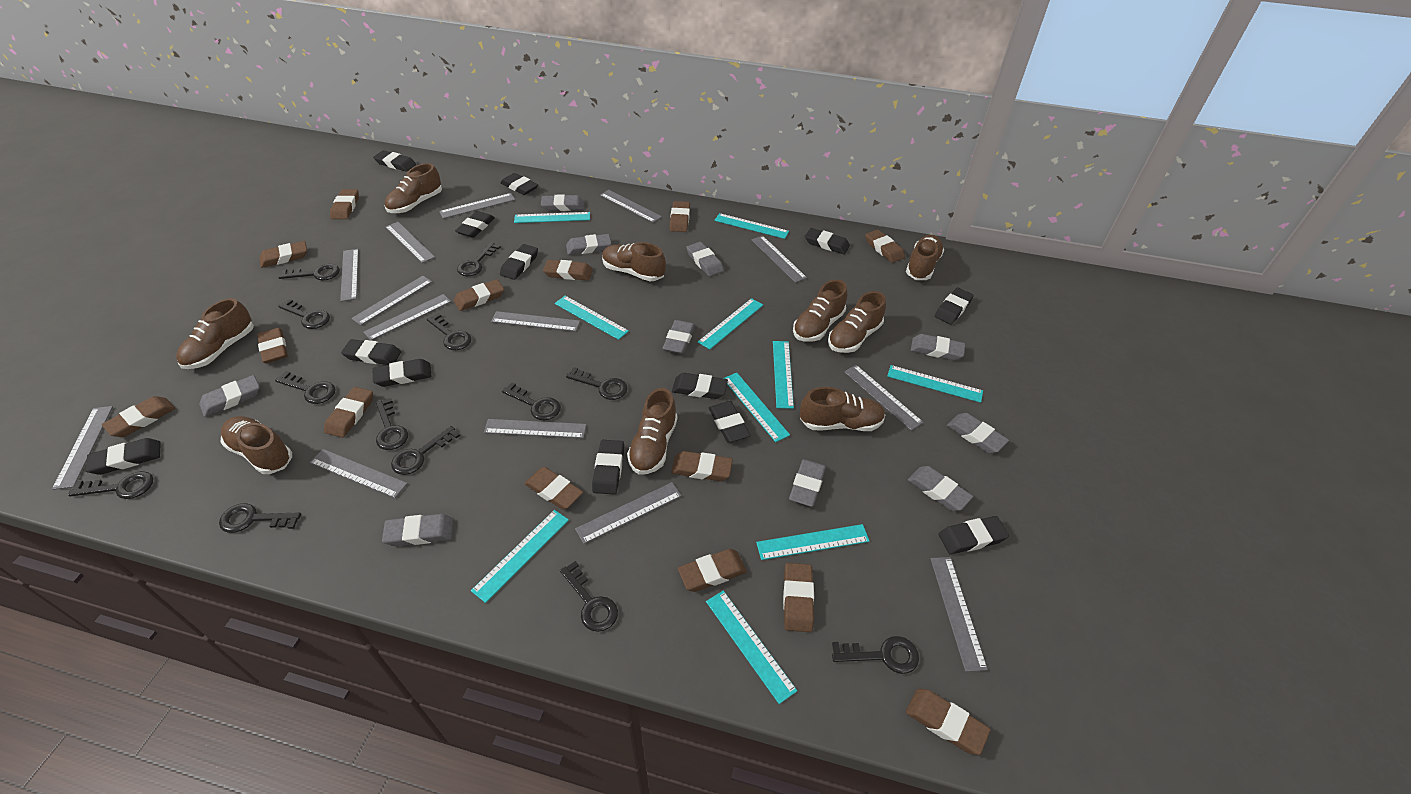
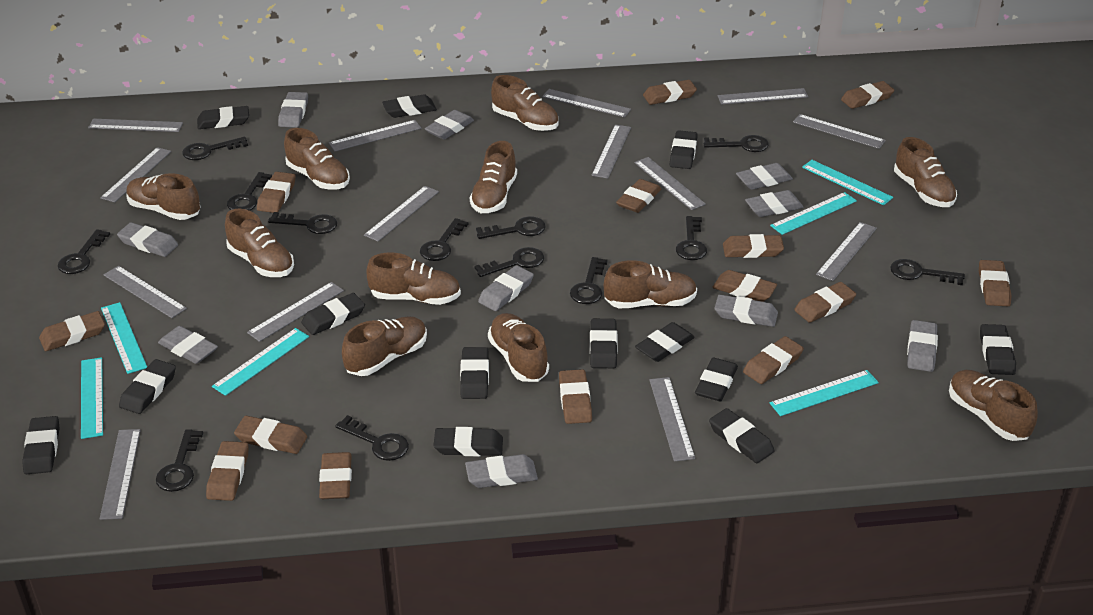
brown shoe: 9 -> 11
turquoise ruler: 10 -> 6

